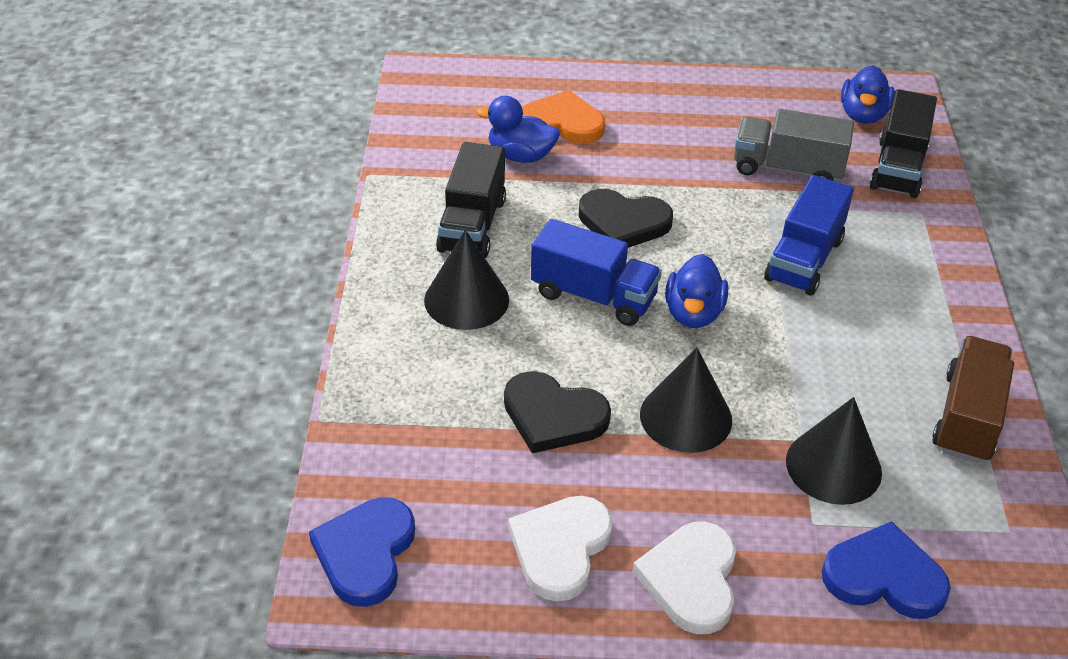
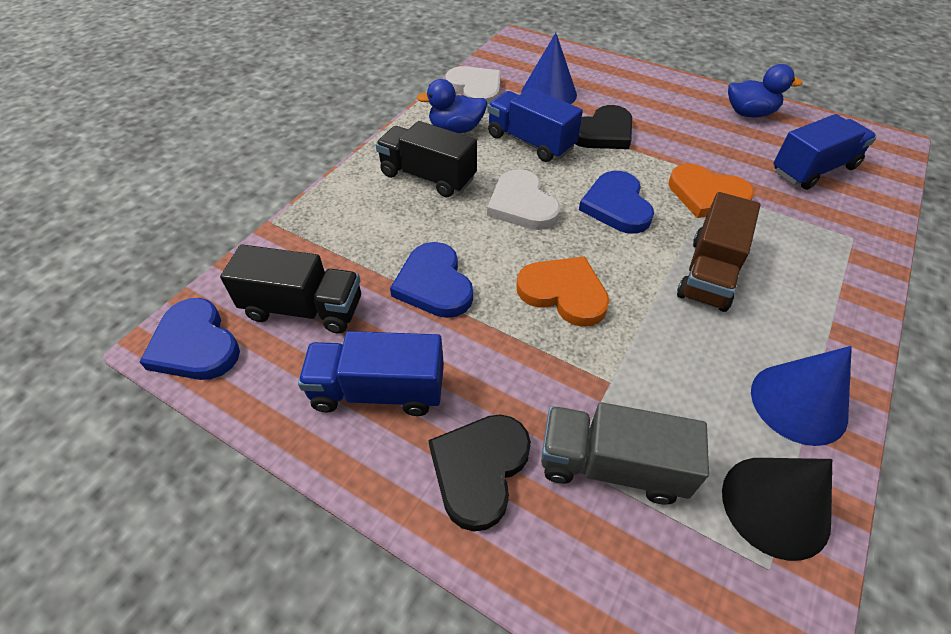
black cone: 3 -> 1
blue cone: 0 -> 2
blue duck: 3 -> 2
blue heart: 2 -> 3
blue truck: 2 -> 3
orange heart: 1 -> 2

